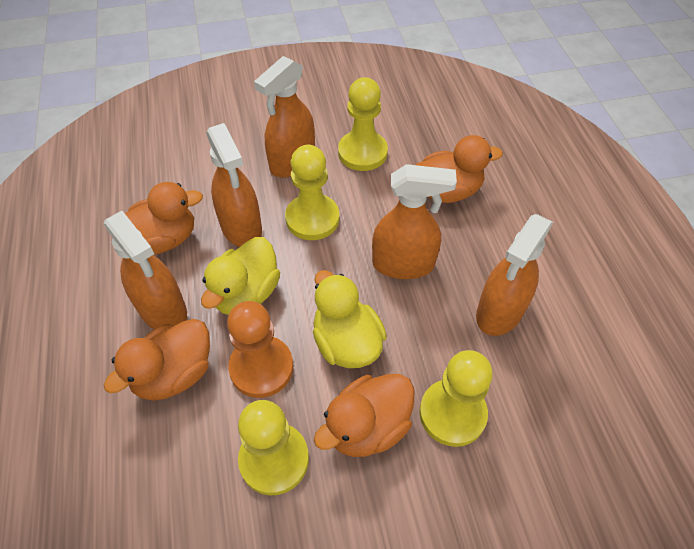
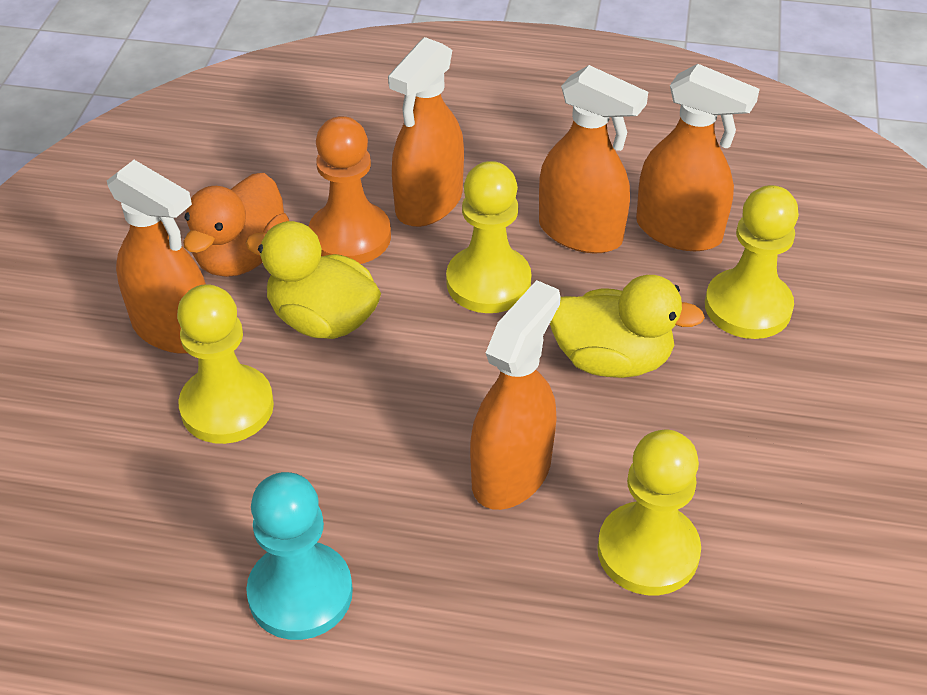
orange duck: 4 -> 1
turquoise pawn: 0 -> 1

